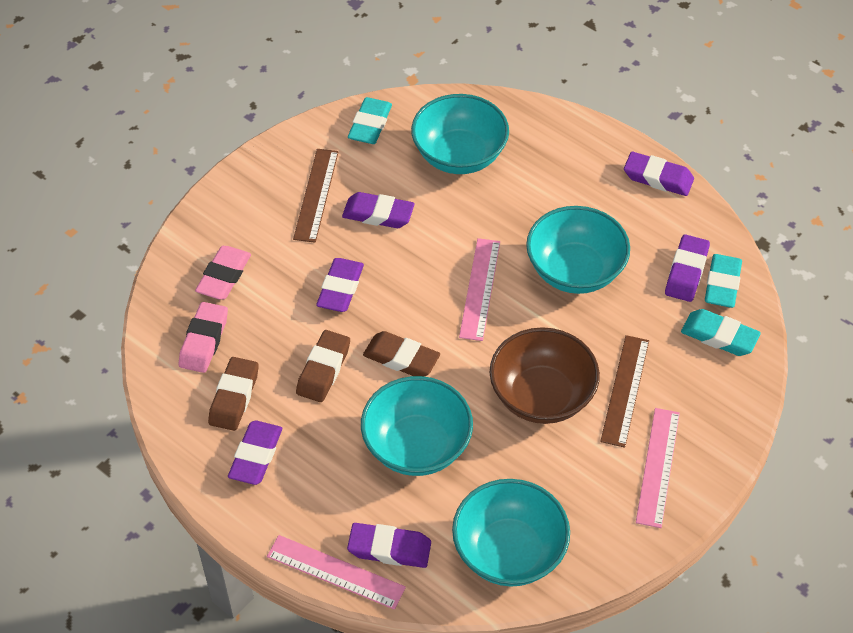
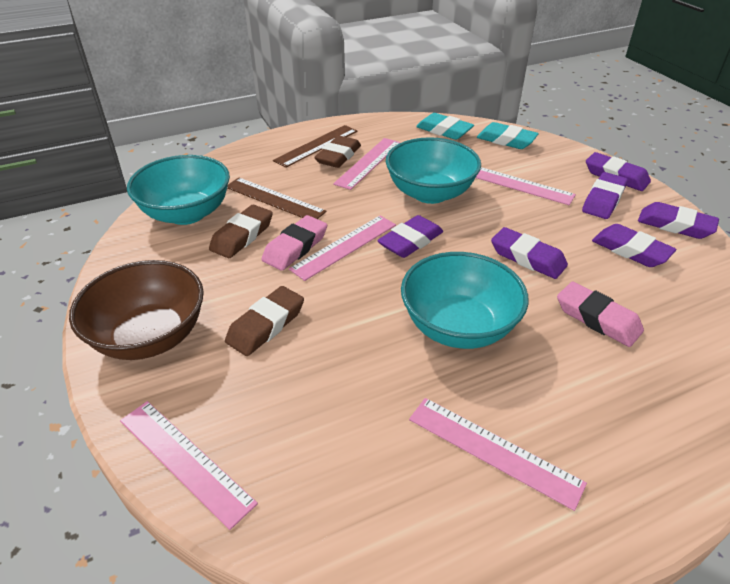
pink ruler: 3 -> 5
turquoise bowl: 4 -> 3
turquoise eraser: 3 -> 2

